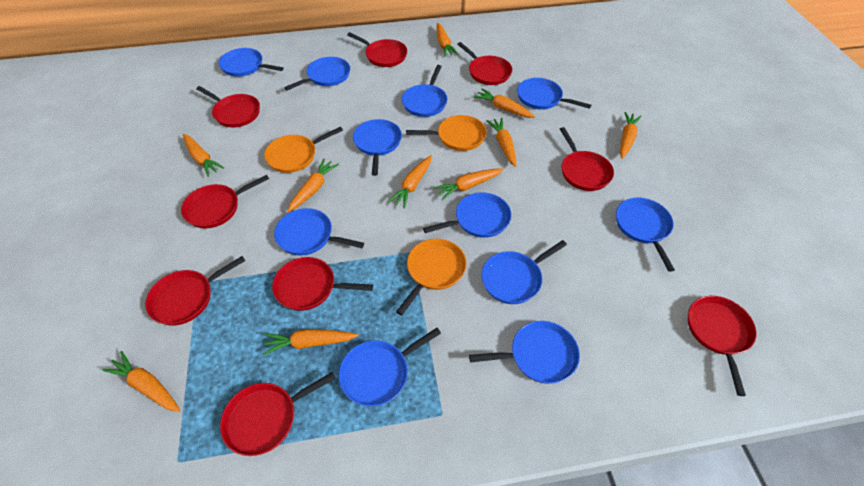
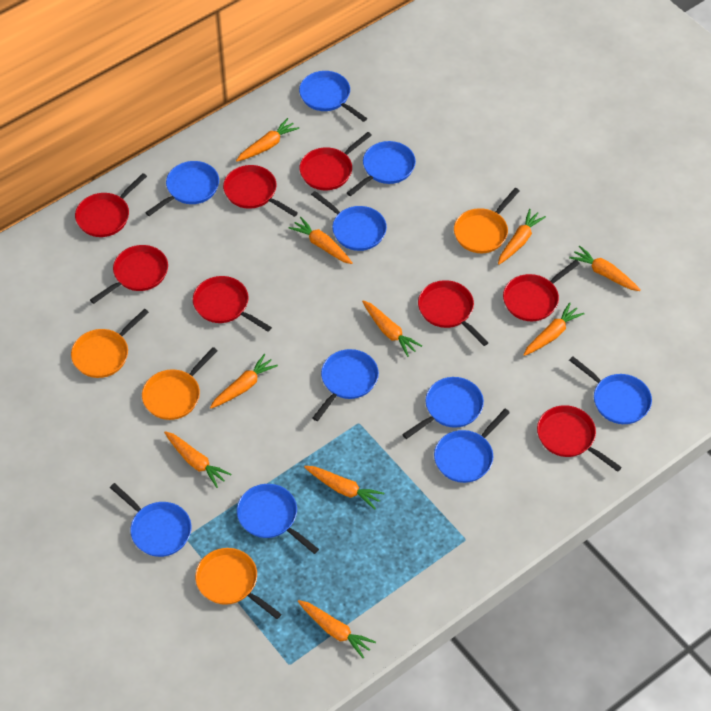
blue pan: 11 -> 10
orange pan: 3 -> 4
red pan: 9 -> 8

